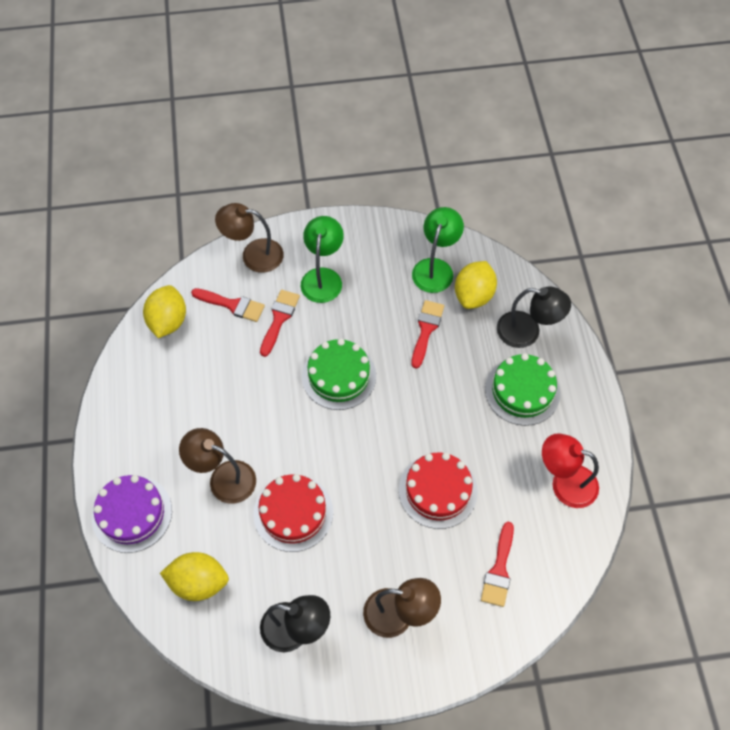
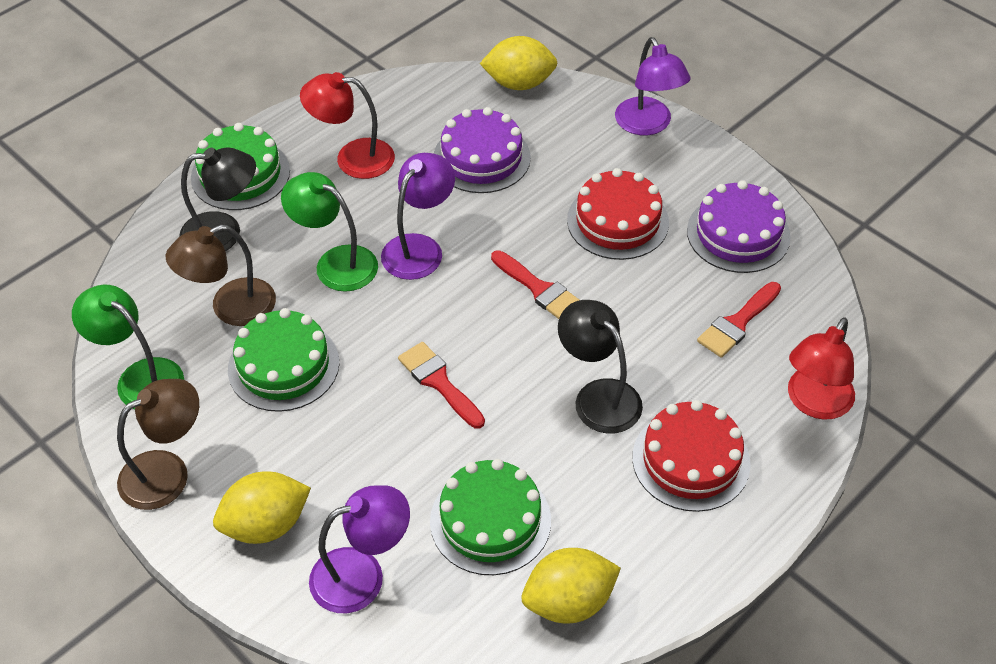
brown lamp: 3 -> 2
green cake: 2 -> 3
purple cake: 1 -> 2
purple lamp: 0 -> 3
red brush: 4 -> 3
red lamp: 1 -> 2

